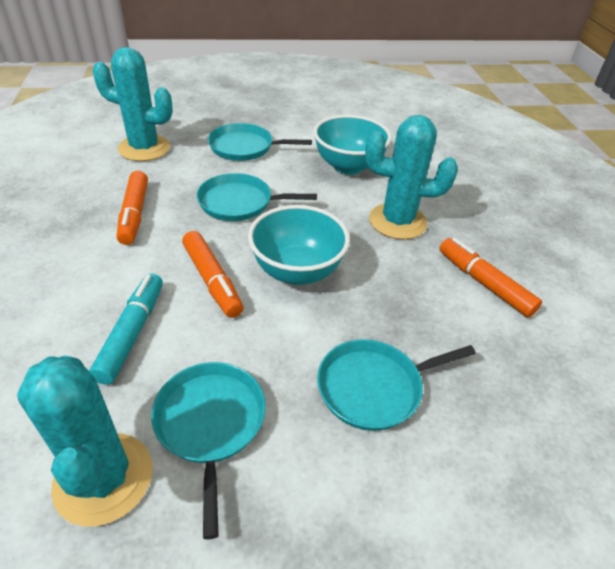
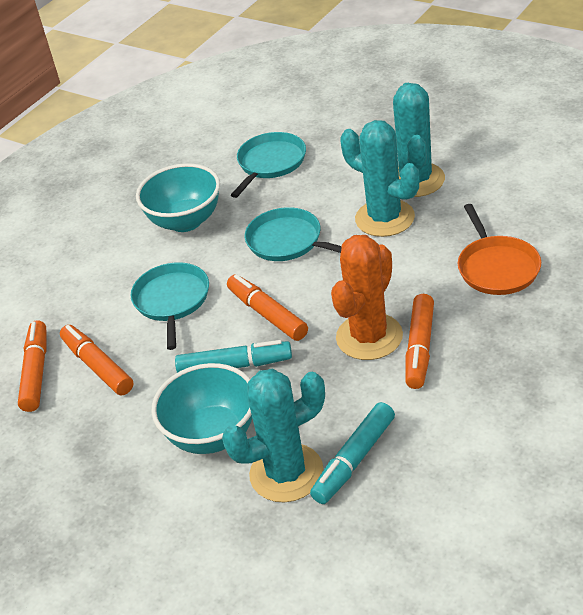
orange cactus: 0 -> 1
orange marker: 3 -> 4
orange pan: 0 -> 1
turquoise marker: 1 -> 2
turquoise pan: 4 -> 3

